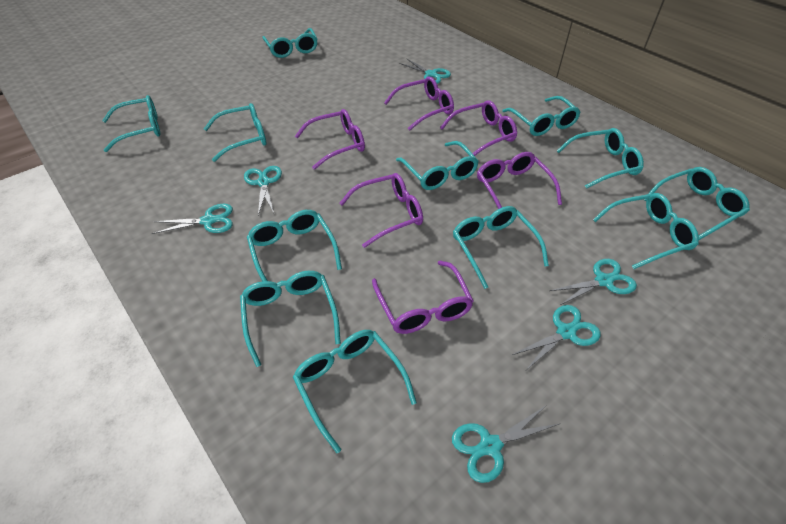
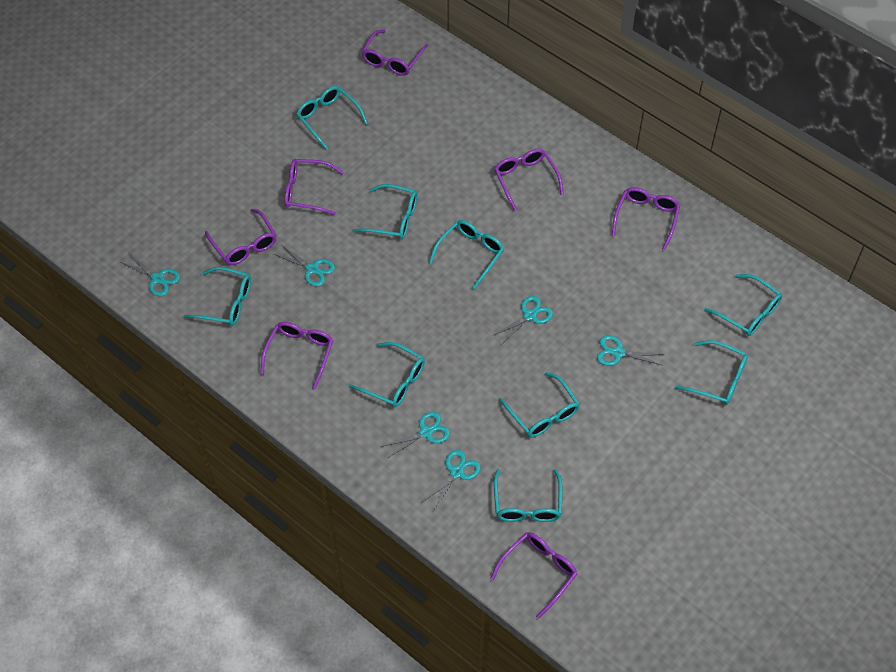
purple glasses: 6 -> 7
turquoise glasses: 12 -> 9

